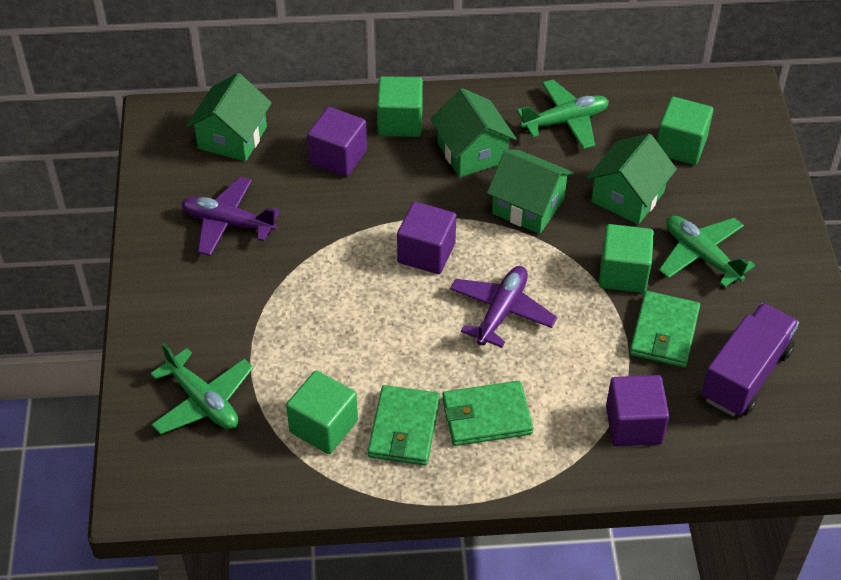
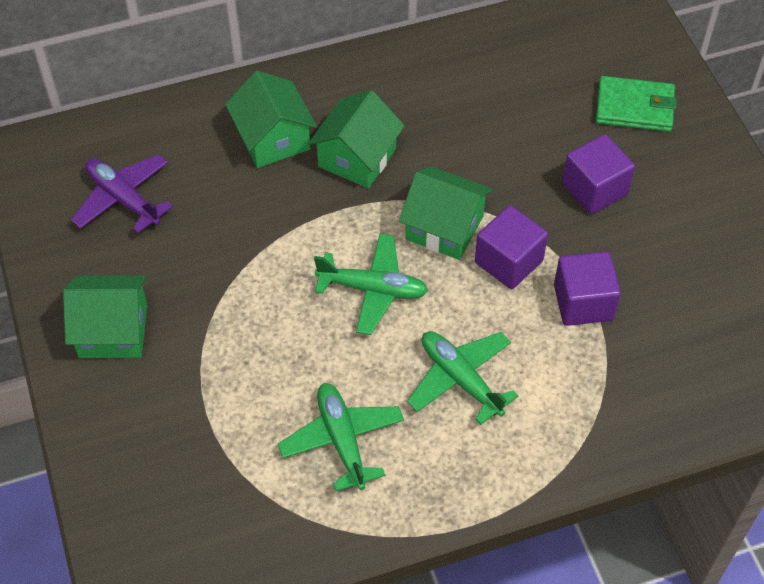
green cube: 4 -> 0
green wallet: 3 -> 1
purple plane: 2 -> 1
purple truck: 1 -> 0

